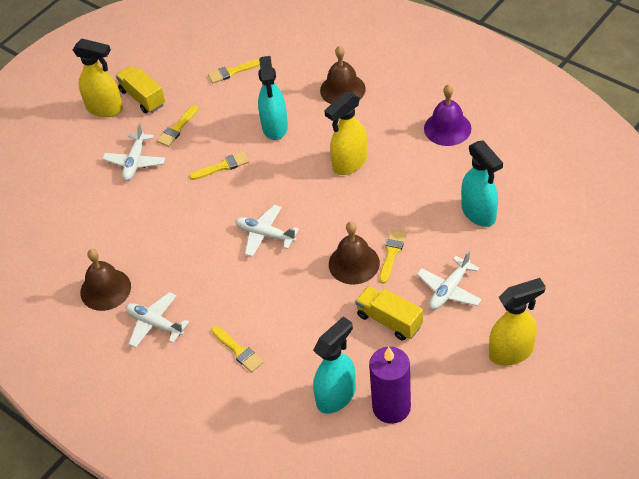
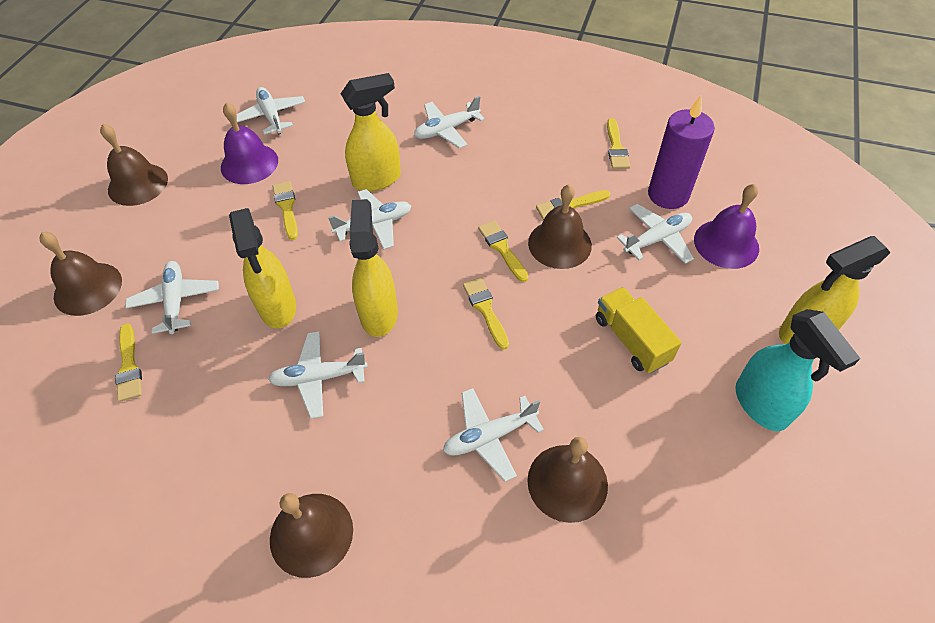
brown bell: 3 -> 5
purple bell: 1 -> 2
turquoise spray bottle: 3 -> 1
white plane: 4 -> 7
yellow brush: 5 -> 6
yellow spray bottle: 3 -> 4
yellow truck: 2 -> 1

